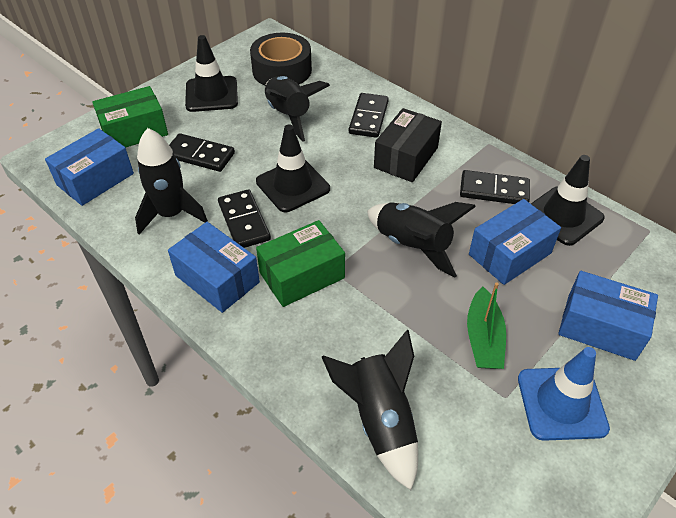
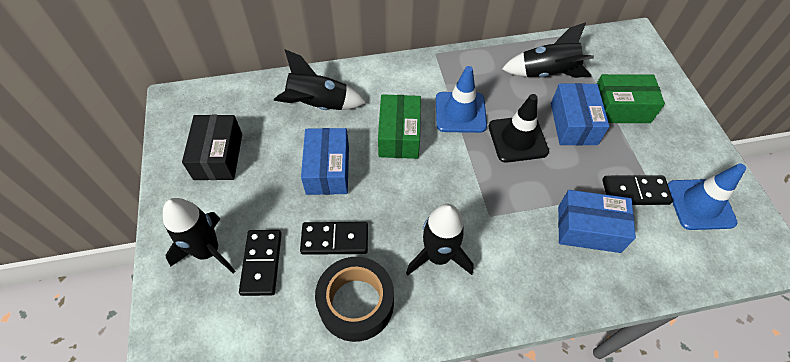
black domino: 4 -> 3
black traffic cone: 3 -> 1
blue box: 4 -> 3
blue traffic cone: 1 -> 2
green boat: 1 -> 0

